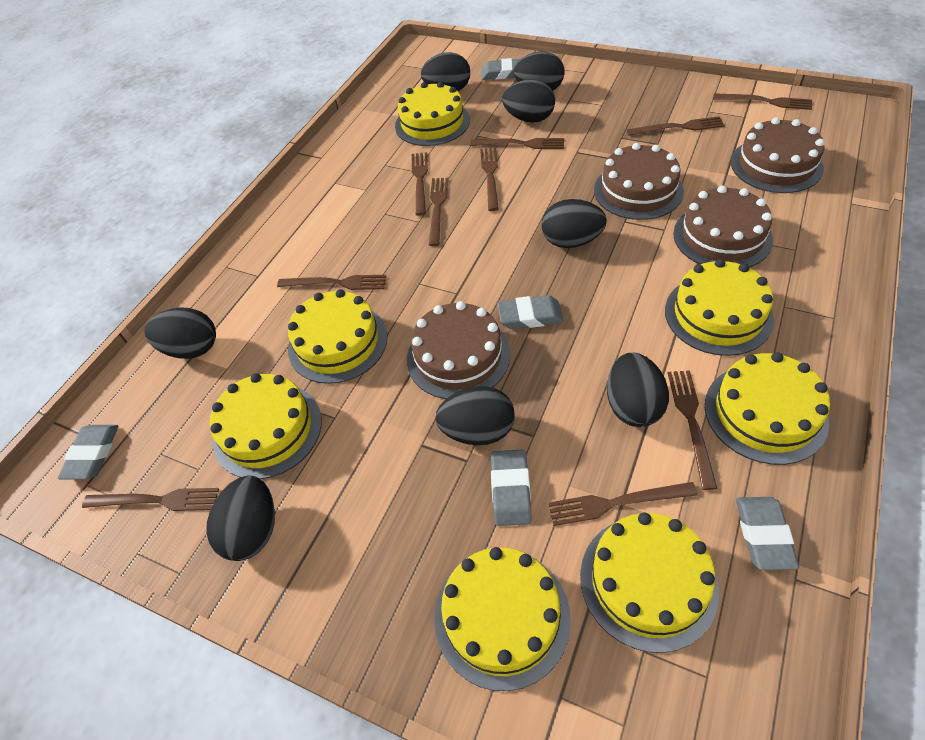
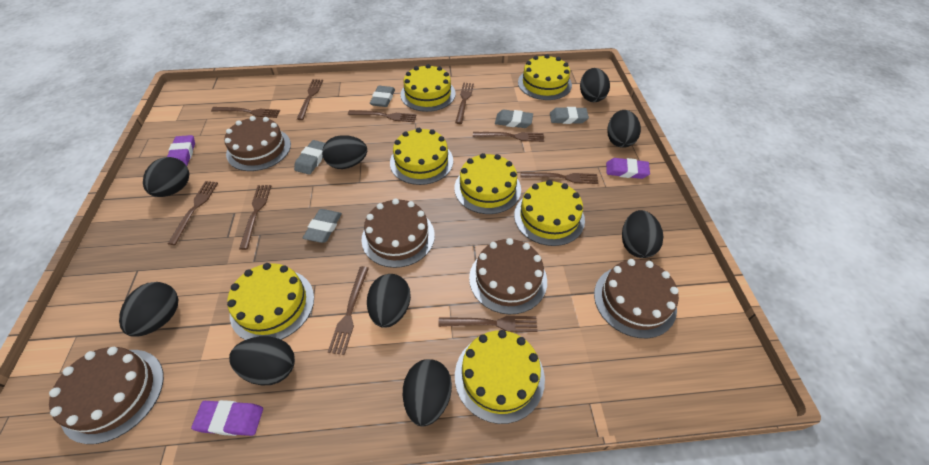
black egg: 8 -> 9
brown cake: 4 -> 5
purple eraser: 0 -> 3

